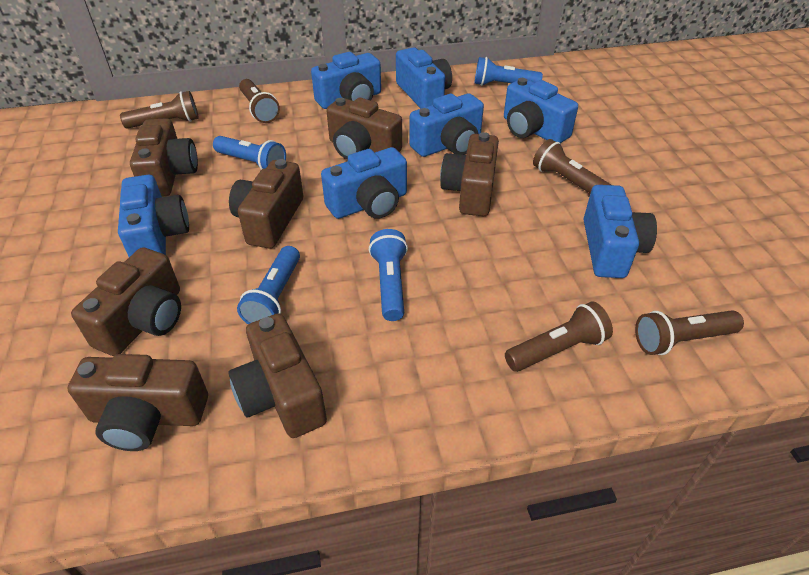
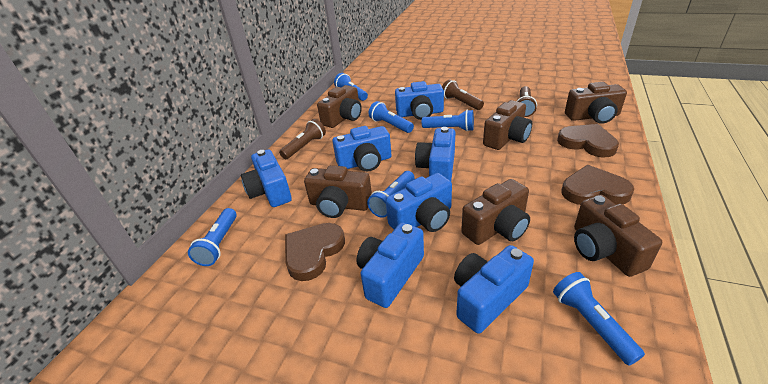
blue flashlight: 4 -> 6
brown camera: 7 -> 6
brown flashlight: 5 -> 3
brown heart: 0 -> 3

